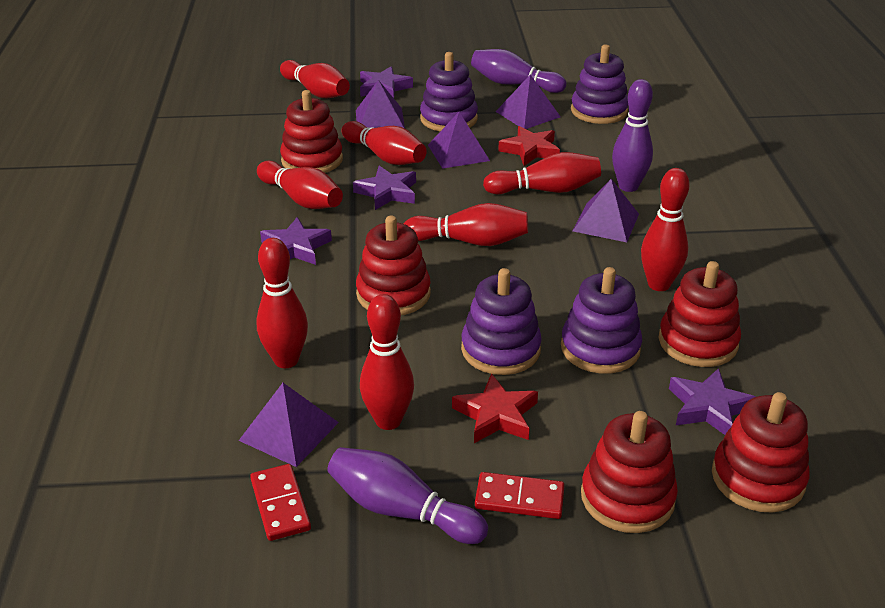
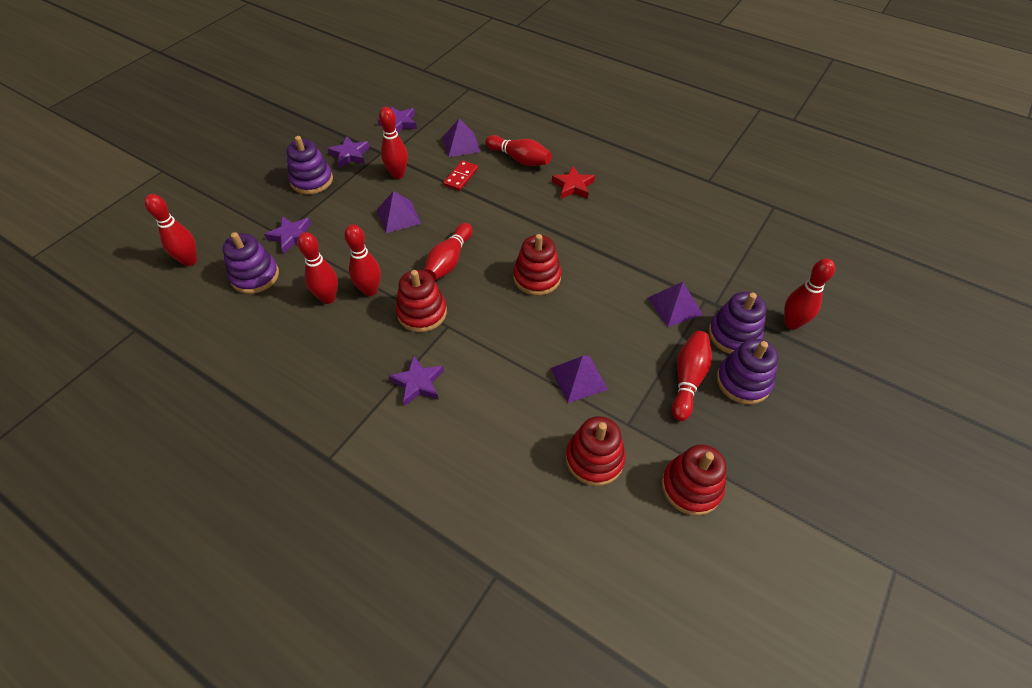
purple bowling pin: 3 -> 0
purple pyramid: 5 -> 4
red domino: 2 -> 1
red stacking toy: 5 -> 4
red star: 2 -> 1

